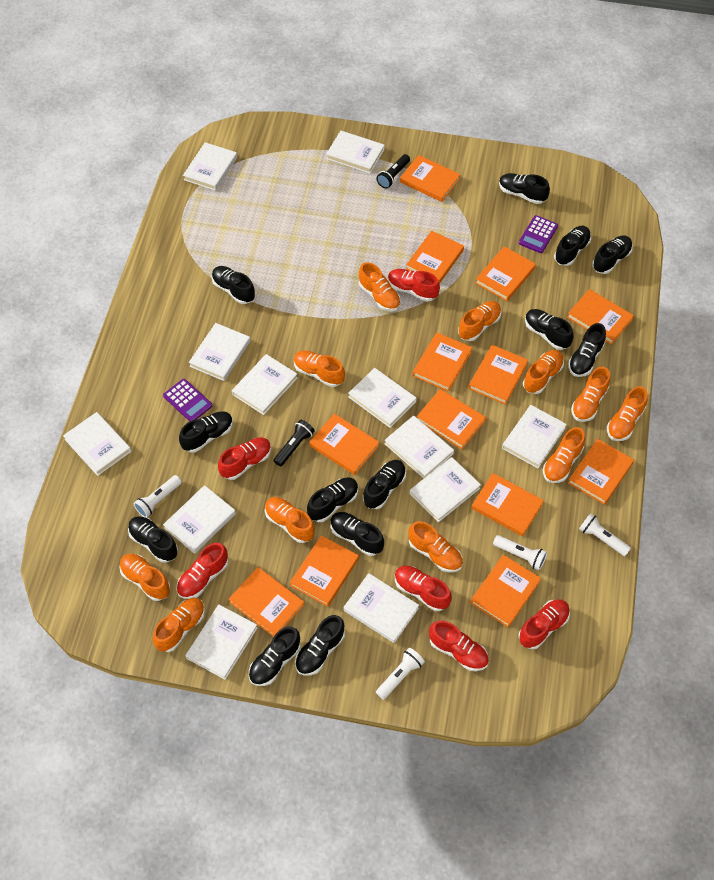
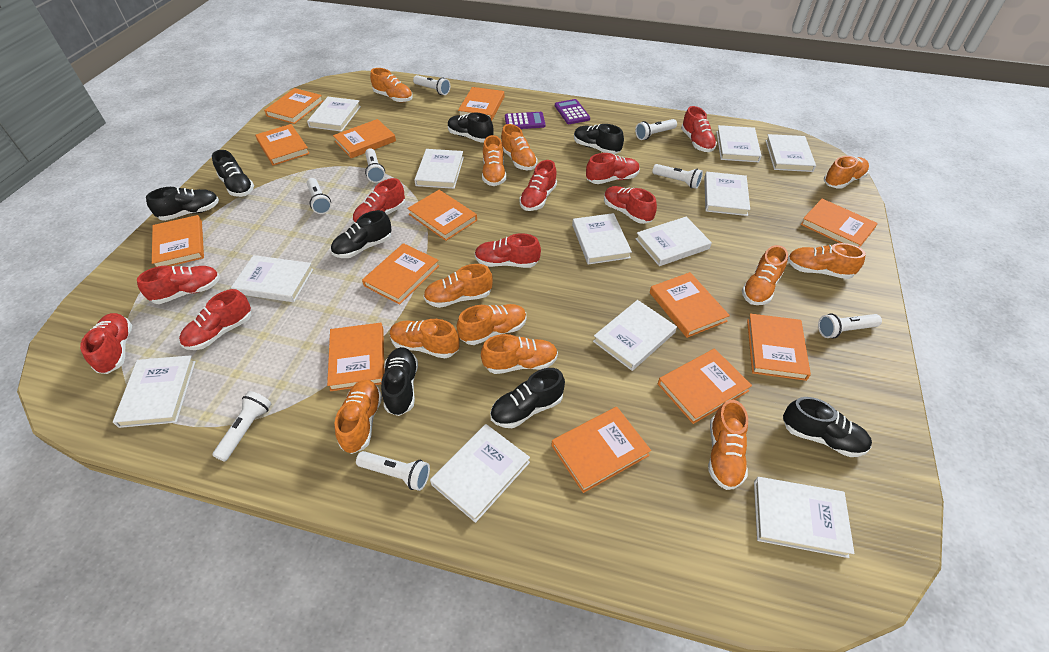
black flashlight: 2 -> 0
black shoe: 13 -> 8
orange shoe: 11 -> 12
red shoe: 6 -> 9
white flashlight: 4 -> 8

